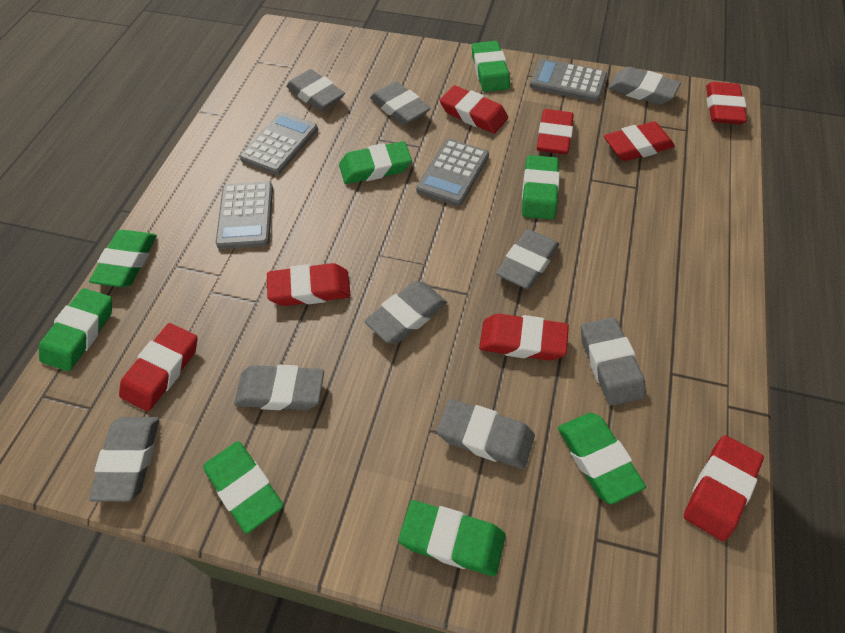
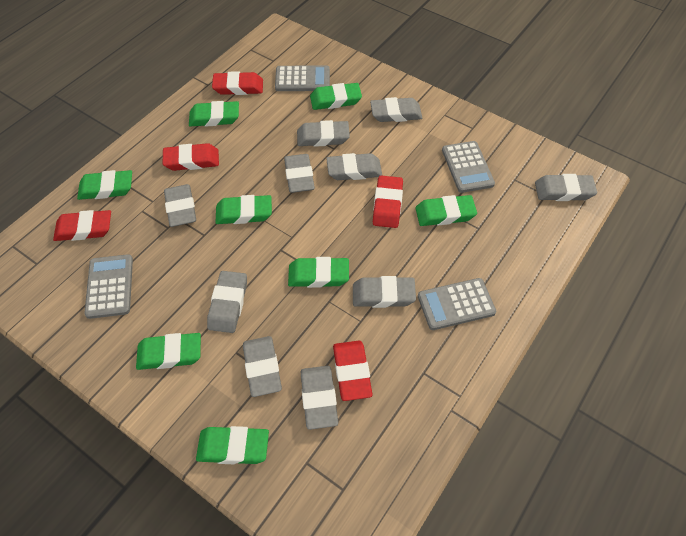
grey eraser: 9 -> 10
red eraser: 8 -> 5

